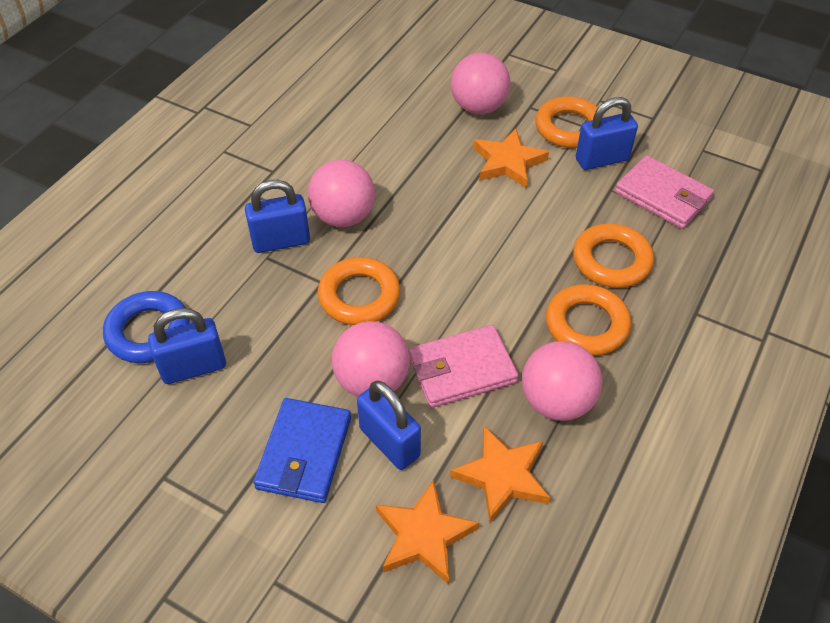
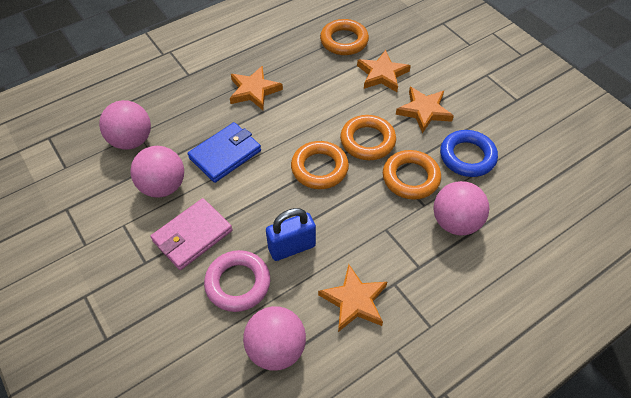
blue padlock: 4 -> 1
orange star: 3 -> 4
pink ring: 0 -> 1
pink wallet: 2 -> 1

